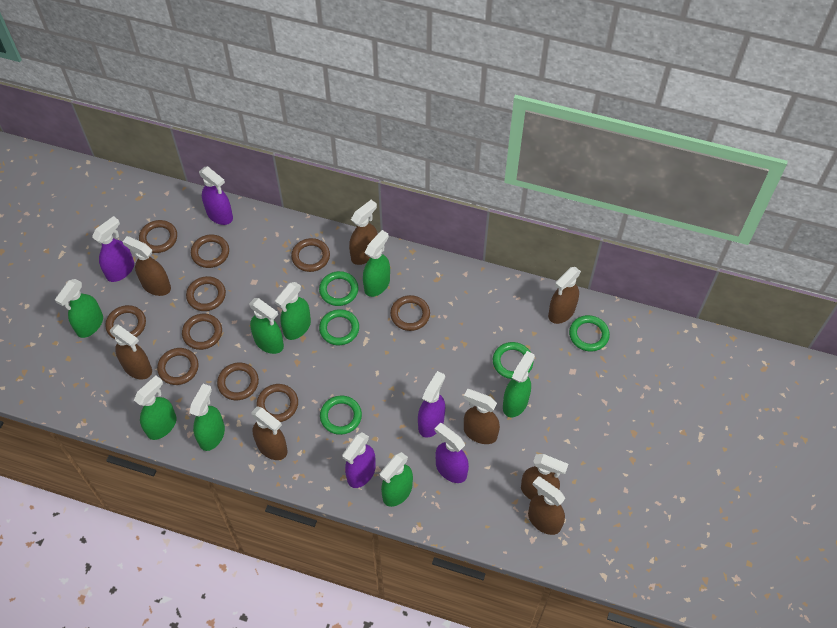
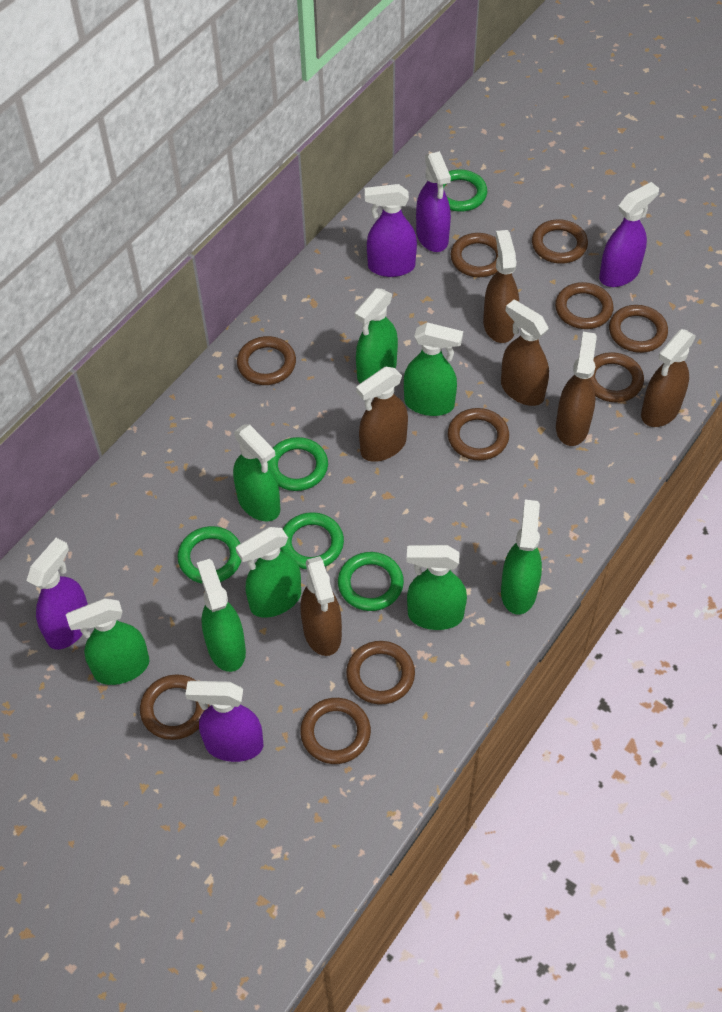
brown spray bottle: 8 -> 6

